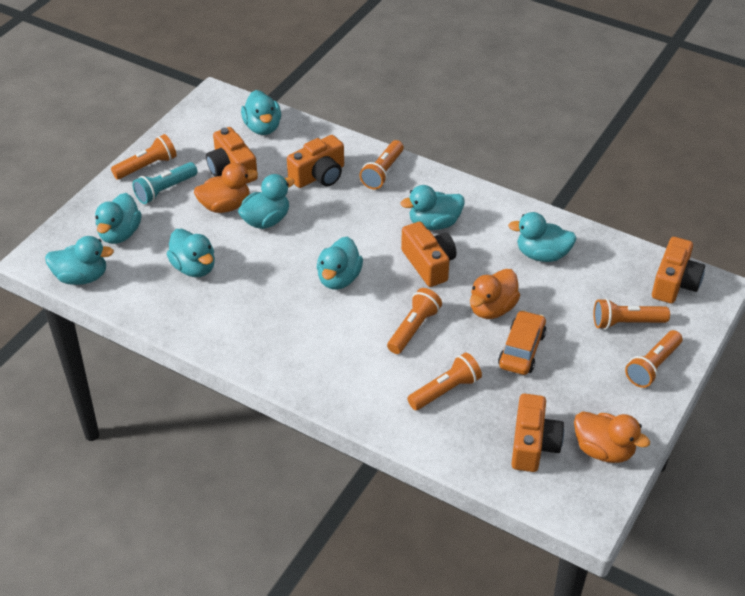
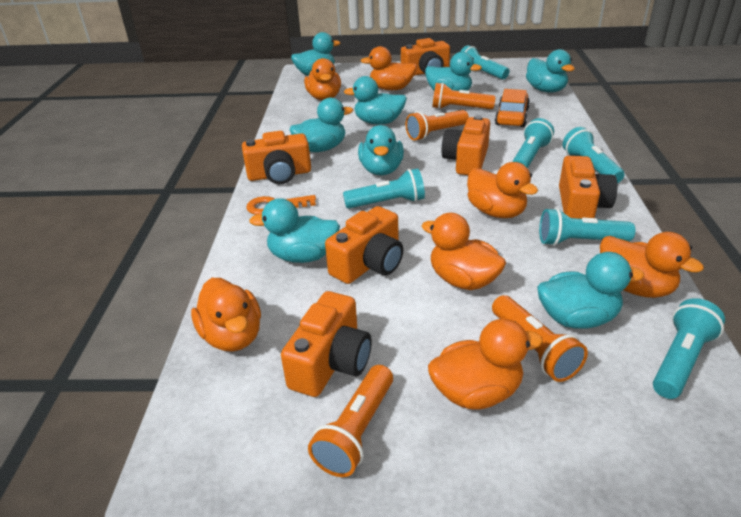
orange camera: 5 -> 6
orange duck: 3 -> 7
orange flashlight: 6 -> 4
orange key: 0 -> 1
turquoise flashlight: 1 -> 6

